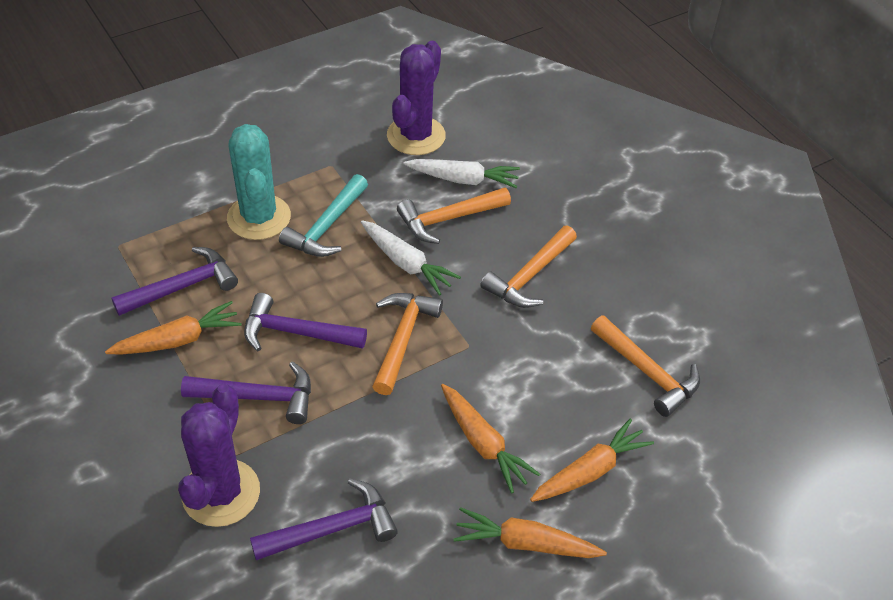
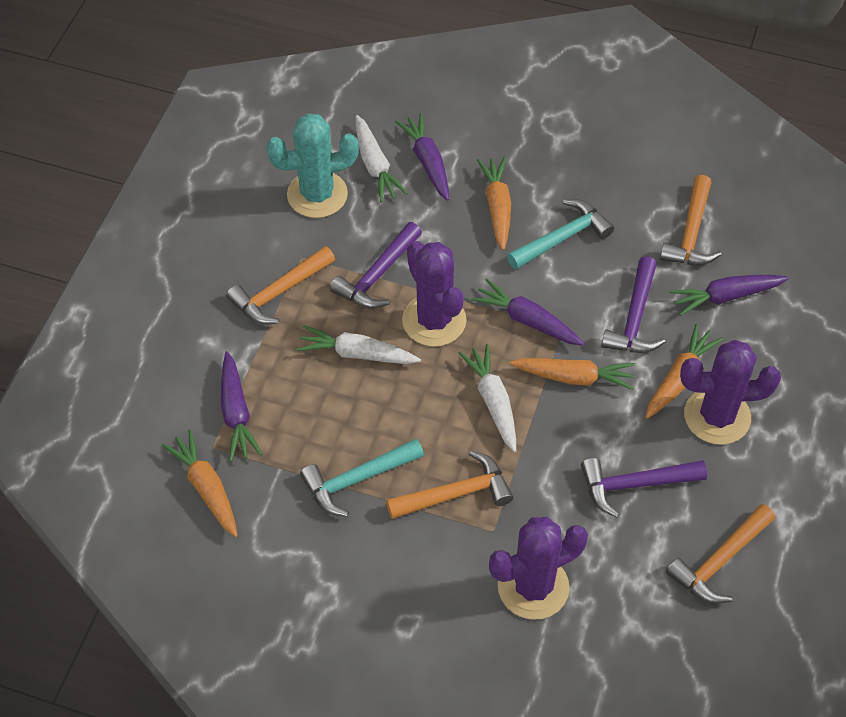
purple cactus: 2 -> 3
purple carrot: 0 -> 4
purple hammer: 4 -> 3
turquoise hammer: 1 -> 2
white carrot: 2 -> 3

